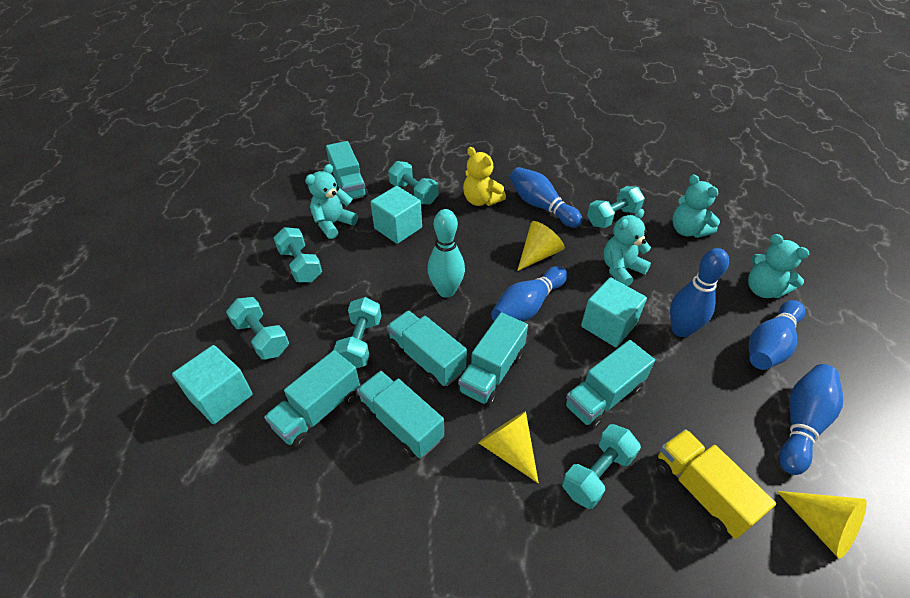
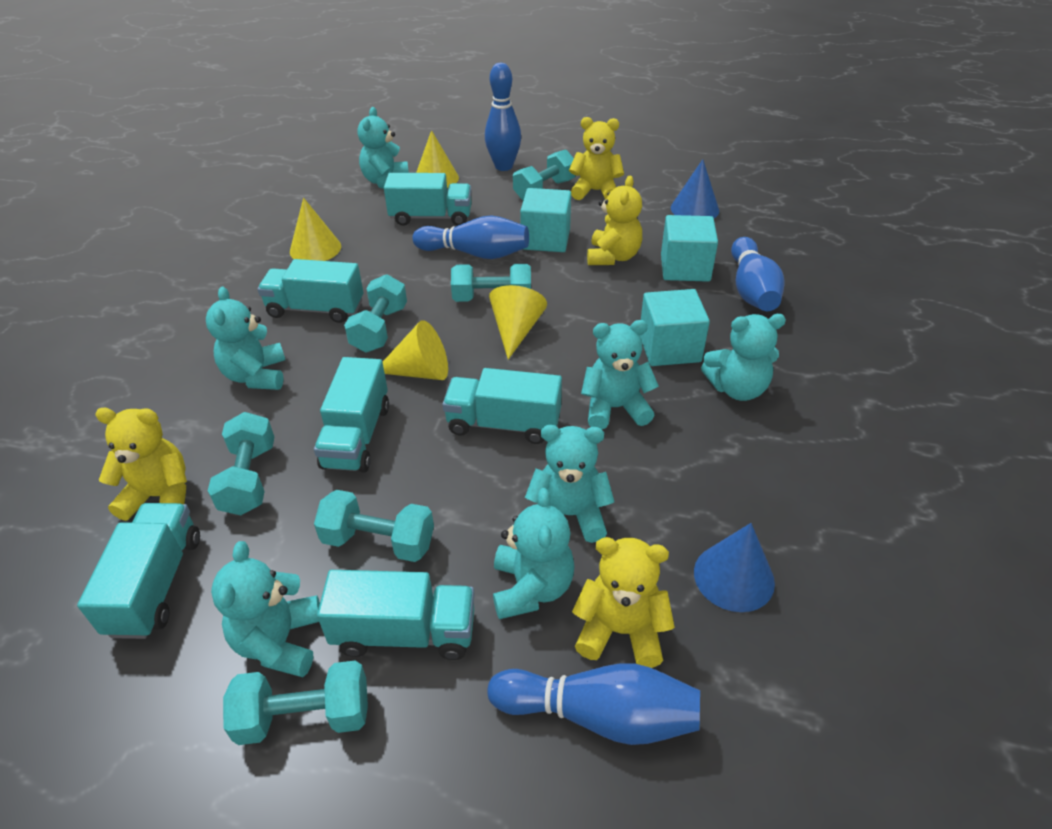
blue bowling pin: 5 -> 4
blue cone: 0 -> 2
turquoise bowling pin: 1 -> 0
turquoise teddy bear: 4 -> 7
yellow cone: 3 -> 4
yellow teddy bear: 1 -> 4
yellow truck: 1 -> 0

